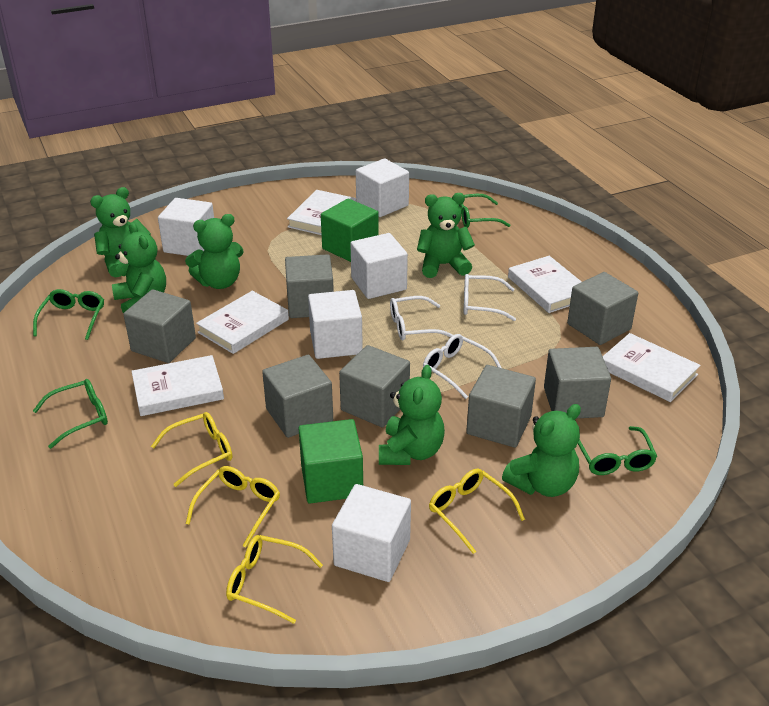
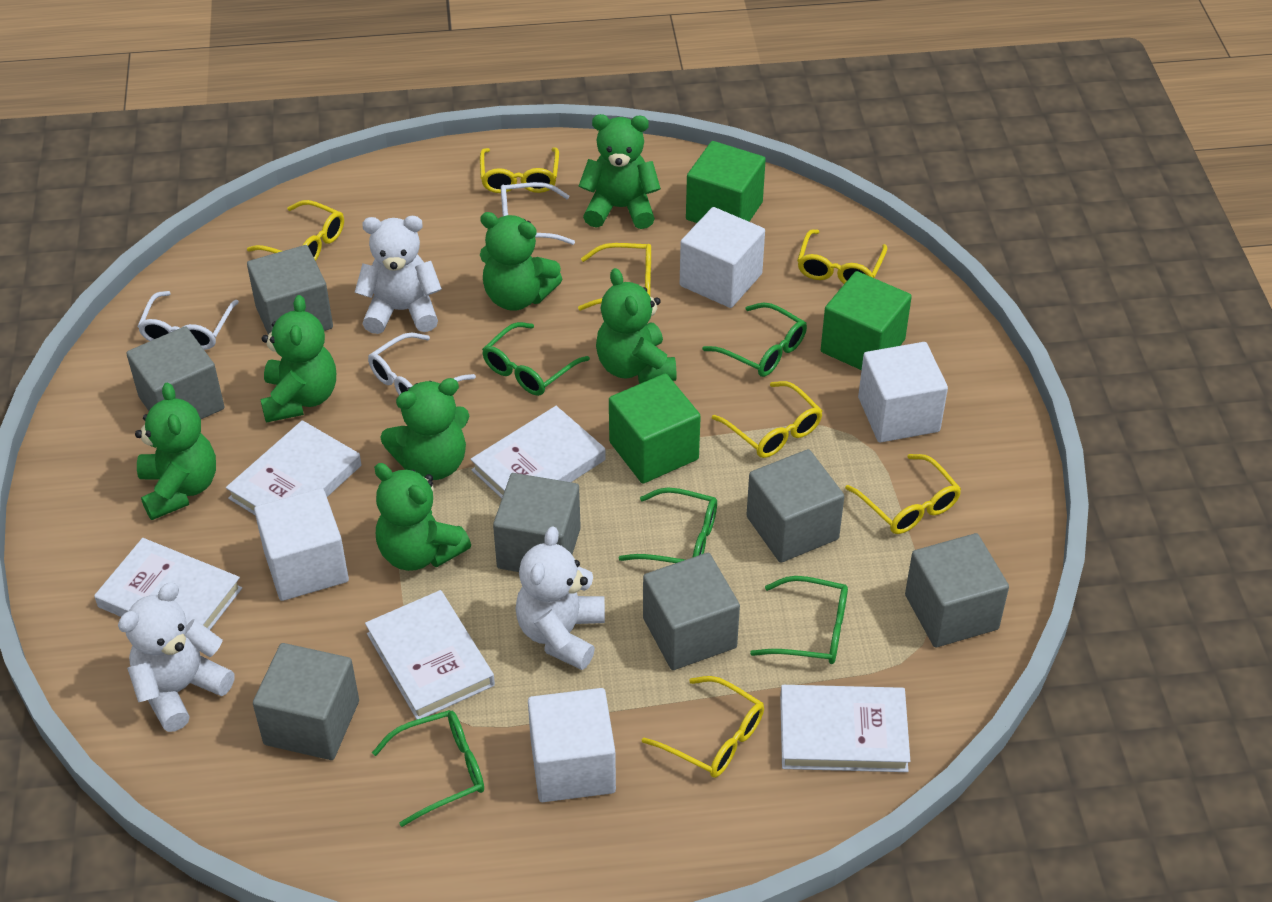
green cube: 2 -> 3
green glasses: 4 -> 5
green teddy bear: 6 -> 7
white cube: 5 -> 4
white teddy bear: 0 -> 3
yellow glasses: 4 -> 7

